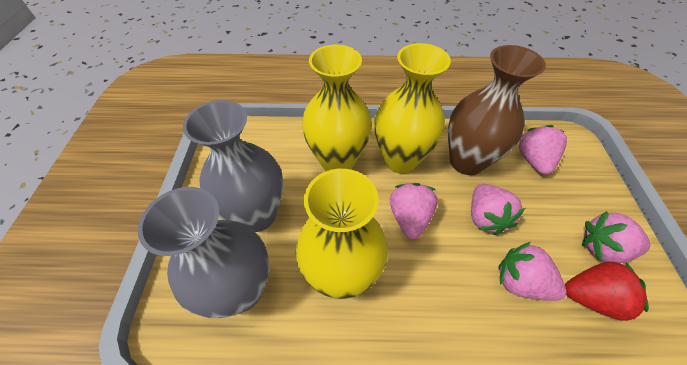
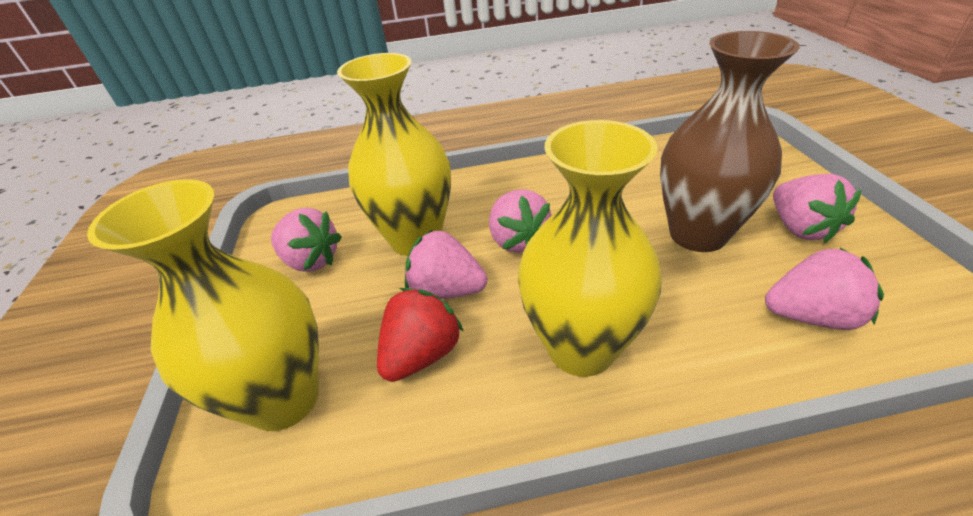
grey vase: 2 -> 0

